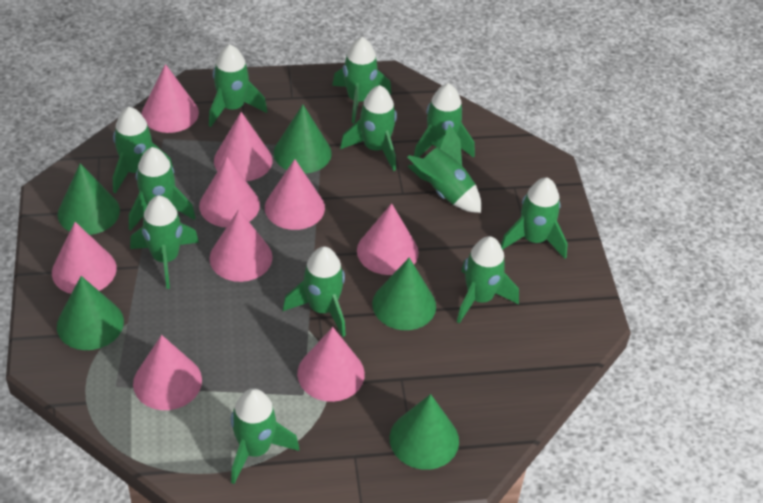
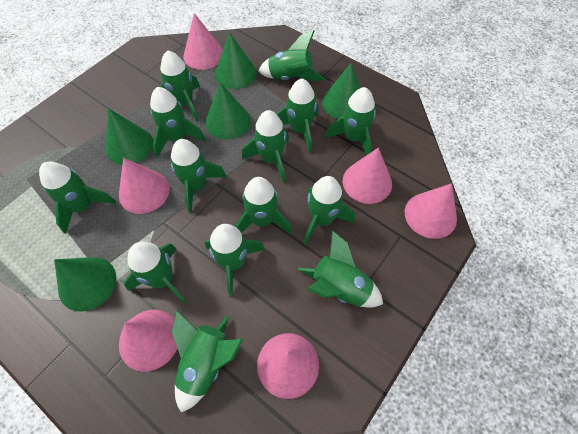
green rocket: 12 -> 14
pink cone: 9 -> 6

